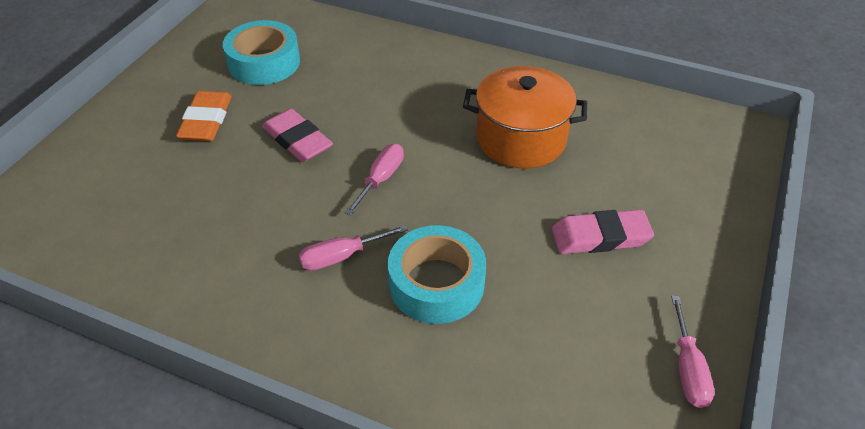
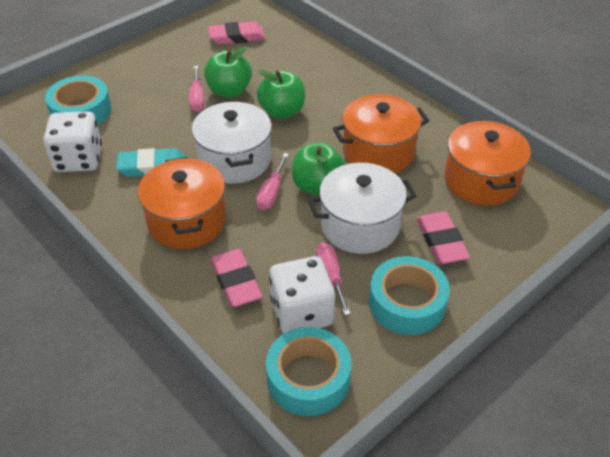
green apple: 0 -> 3
orange eraser: 1 -> 0
orange pot: 1 -> 3
pink eraser: 2 -> 3
turquoise eraser: 0 -> 1
turquoise tape: 2 -> 3
white dice: 0 -> 2
white pot: 0 -> 2

